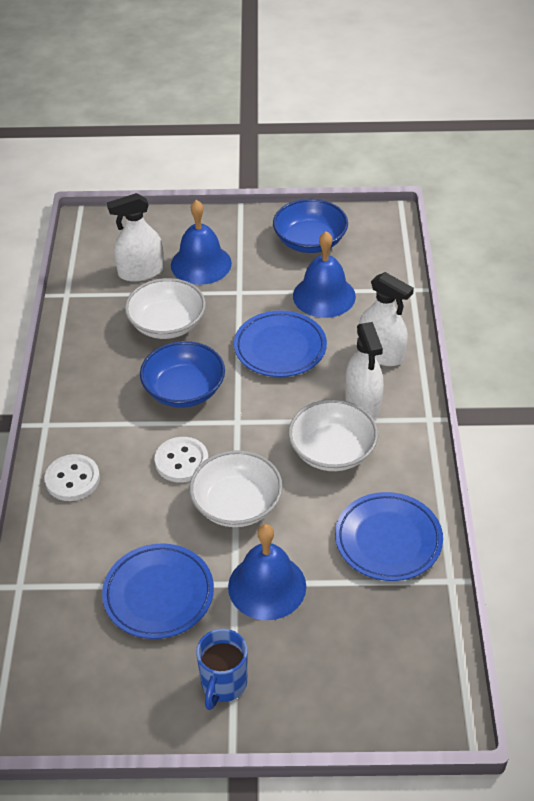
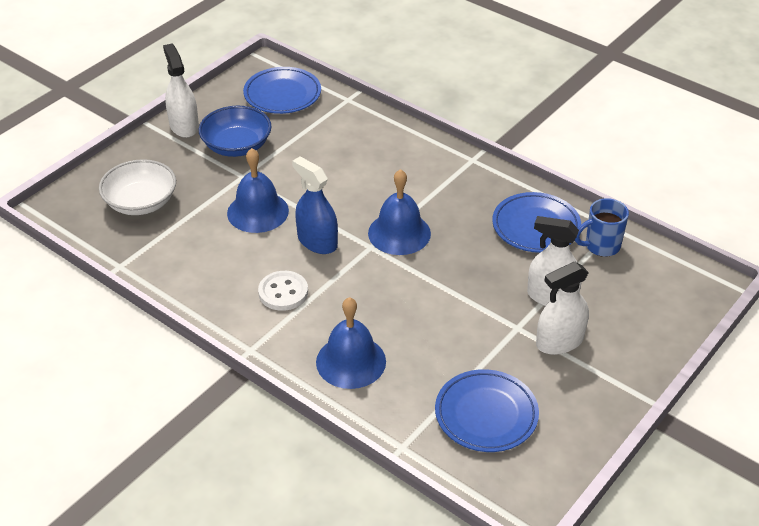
blue bowl: 2 -> 1
blue spray bottle: 0 -> 1
white bowl: 3 -> 1
white button: 2 -> 1

